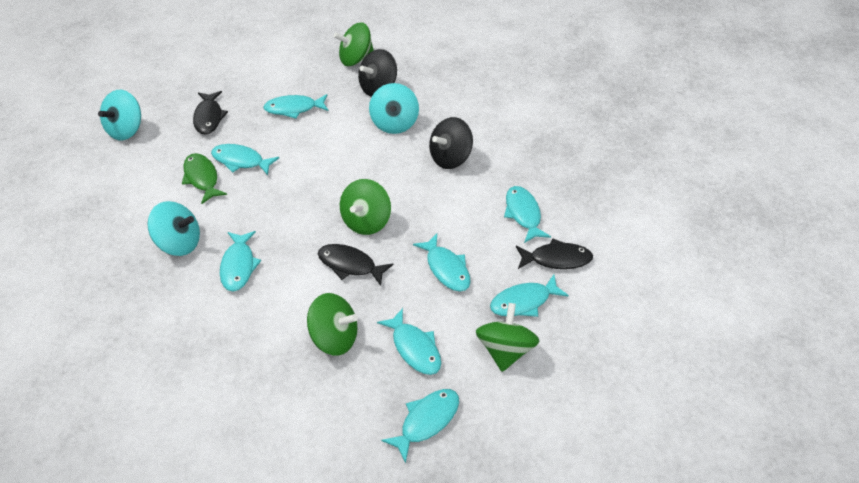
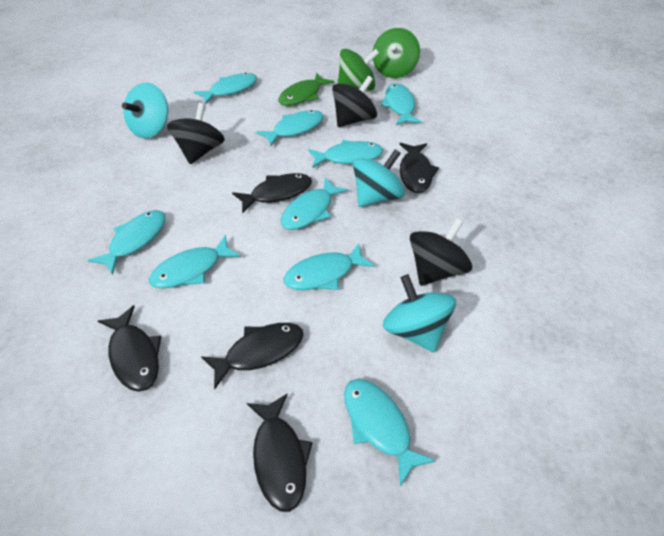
black fish: 3 -> 5
black spinning top: 2 -> 3
green spinning top: 4 -> 2
turquoise fish: 8 -> 9

